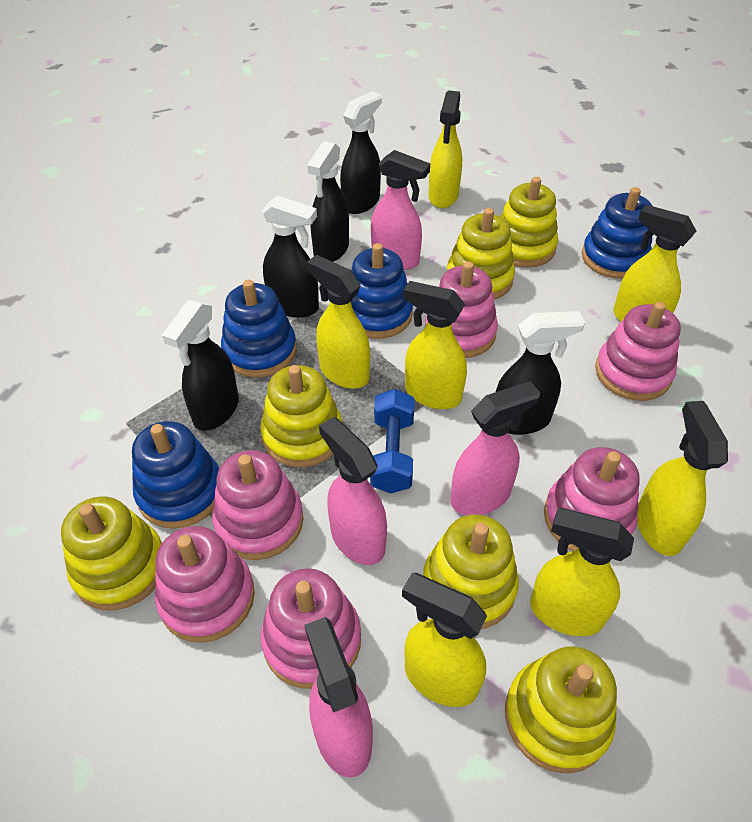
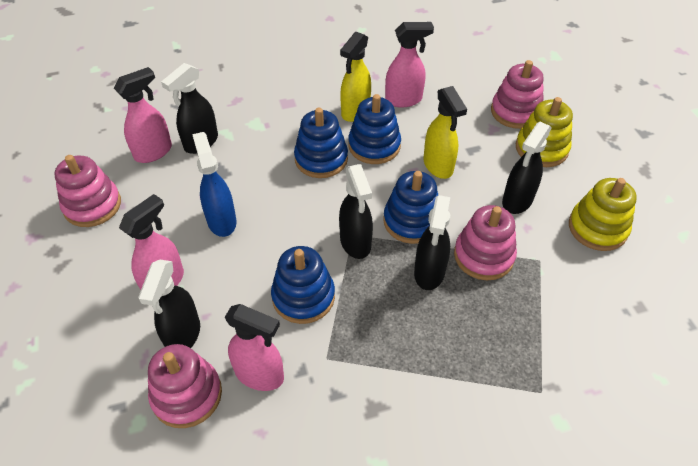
blue dumbbell: 1 -> 0
blue spray bottle: 0 -> 1
pink stacking toy: 6 -> 4
yellow spray bottle: 7 -> 2
yellow stacking toy: 6 -> 2

